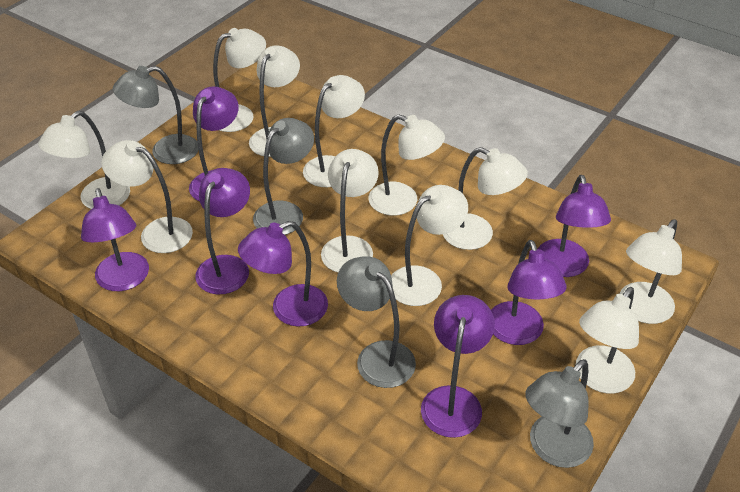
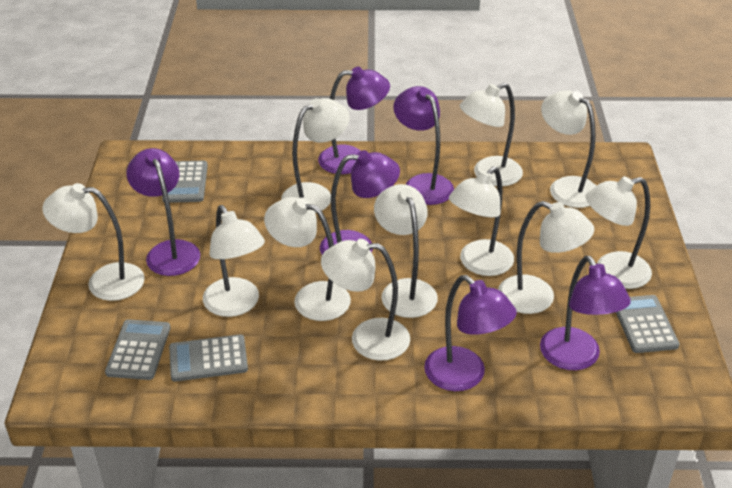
grey calculator: 0 -> 4
grey lamp: 4 -> 0
purple lamp: 7 -> 6

